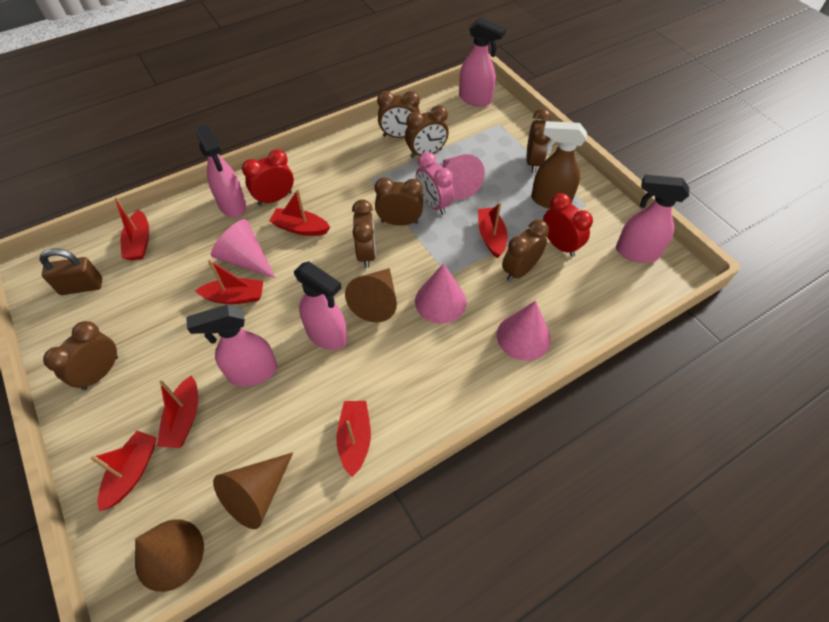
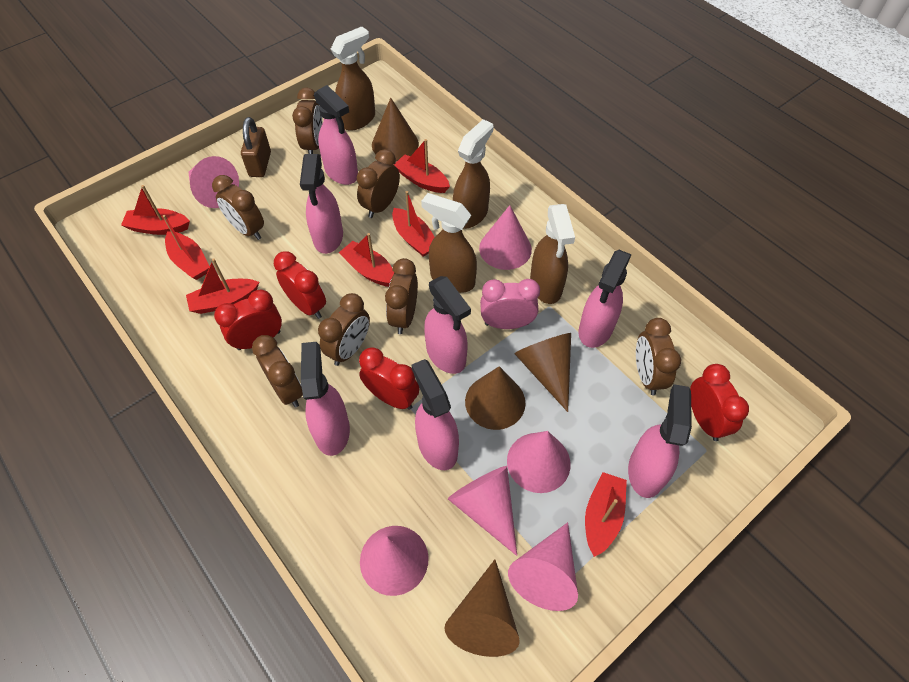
brown cone: 3 -> 4
brown spray bottle: 1 -> 4
pink cone: 4 -> 6
pink spray bottle: 5 -> 7
red clock: 2 -> 4

